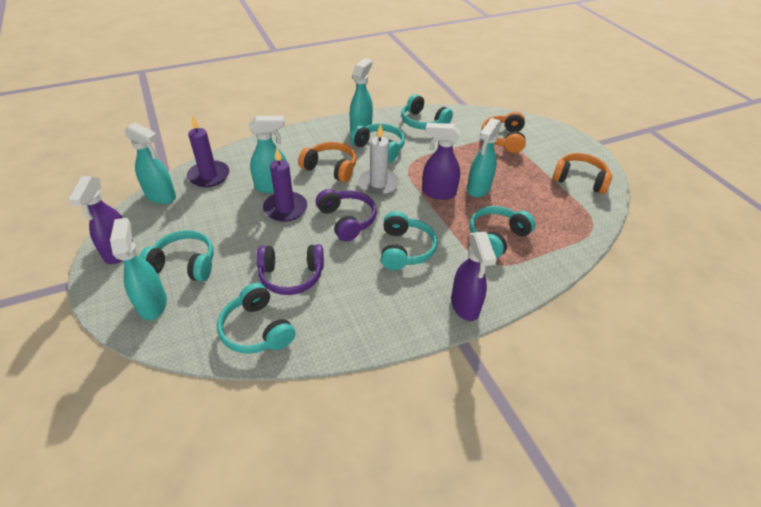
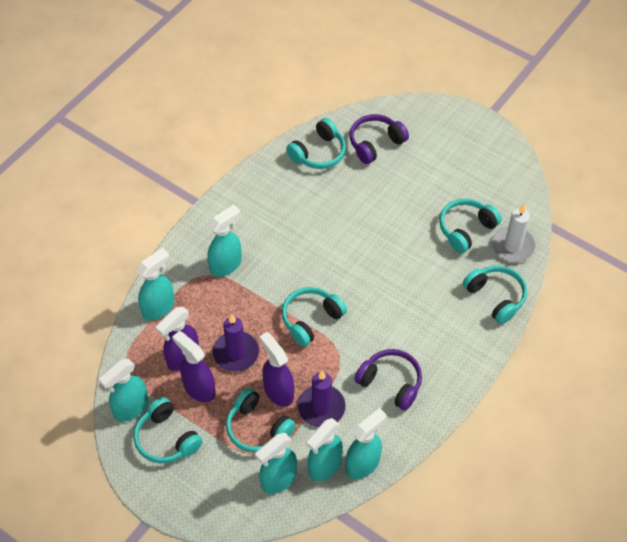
orange headphones: 3 -> 0
turquoise spray bottle: 5 -> 6

